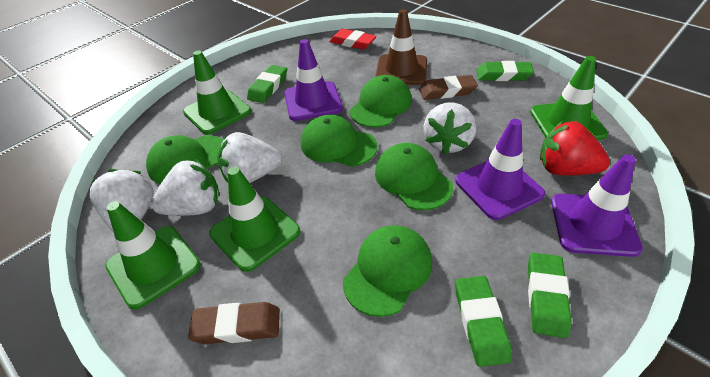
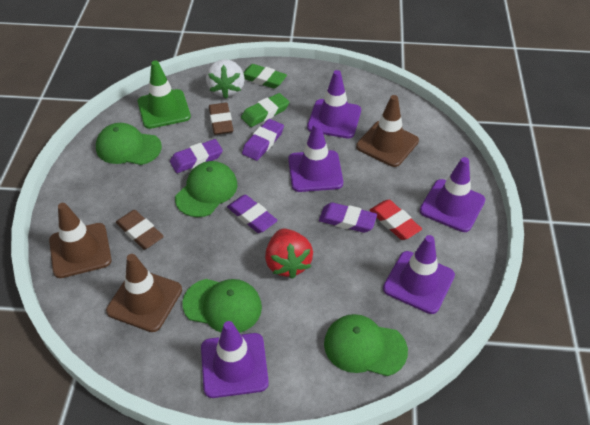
brown traffic cone: 1 -> 3
green cap: 5 -> 4
green eraser: 4 -> 2
green traffic cone: 4 -> 1
purple eraser: 0 -> 4
purple traffic cone: 3 -> 5
white strawberry: 4 -> 1

